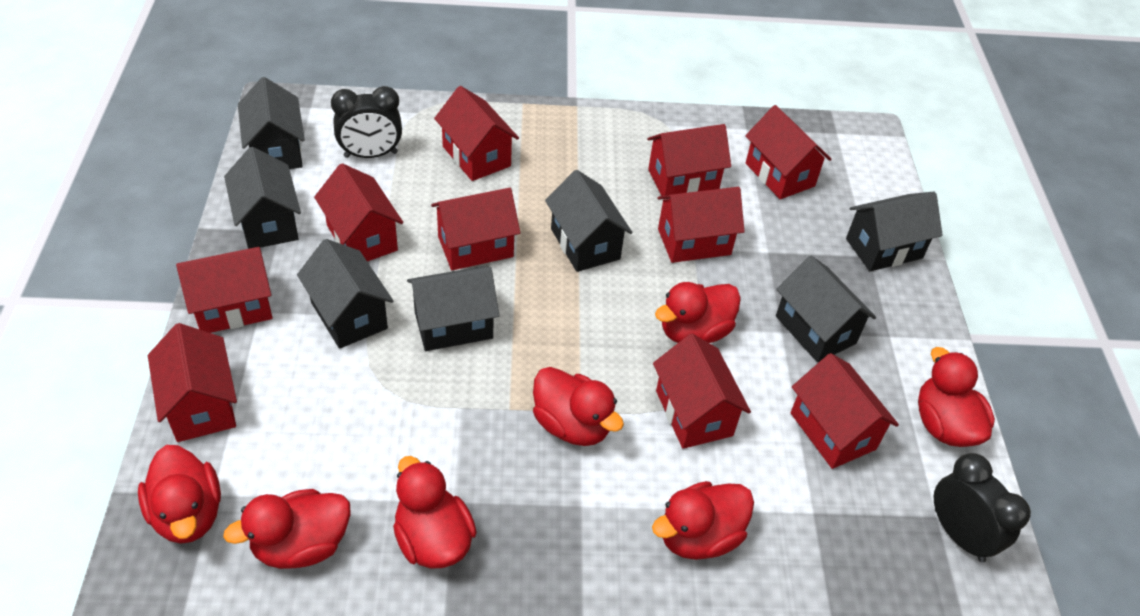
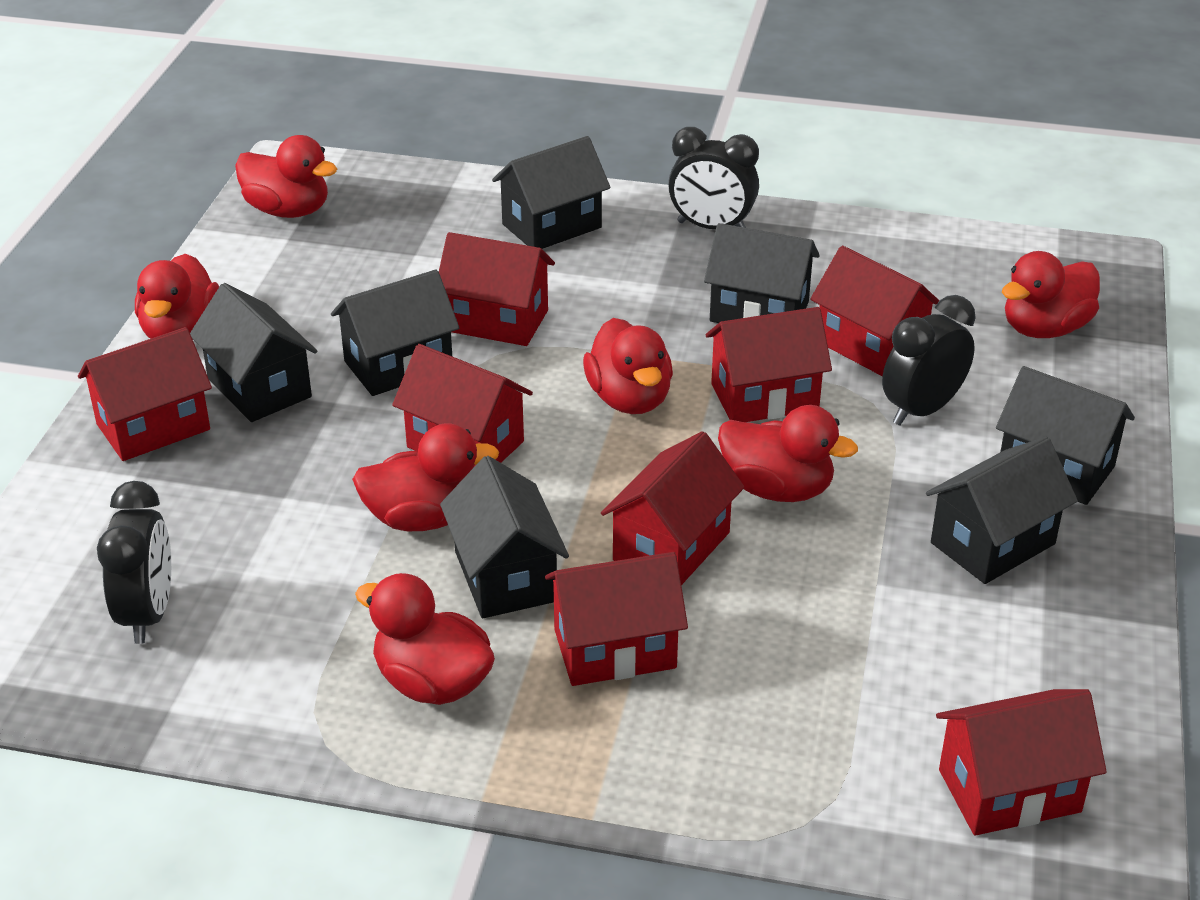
black clock: 2 -> 3
red house: 10 -> 8

